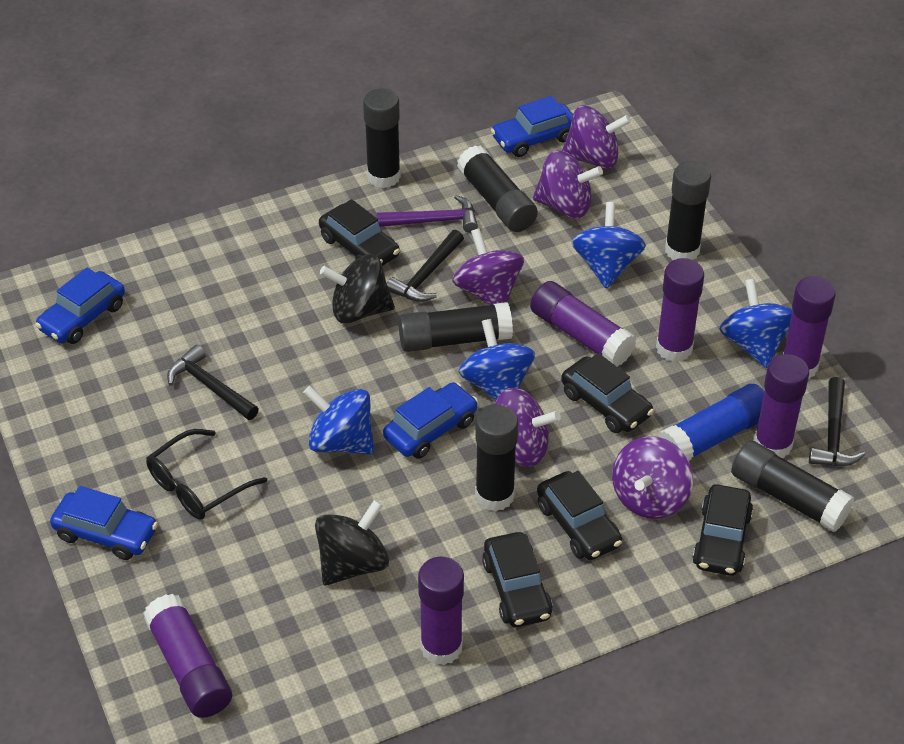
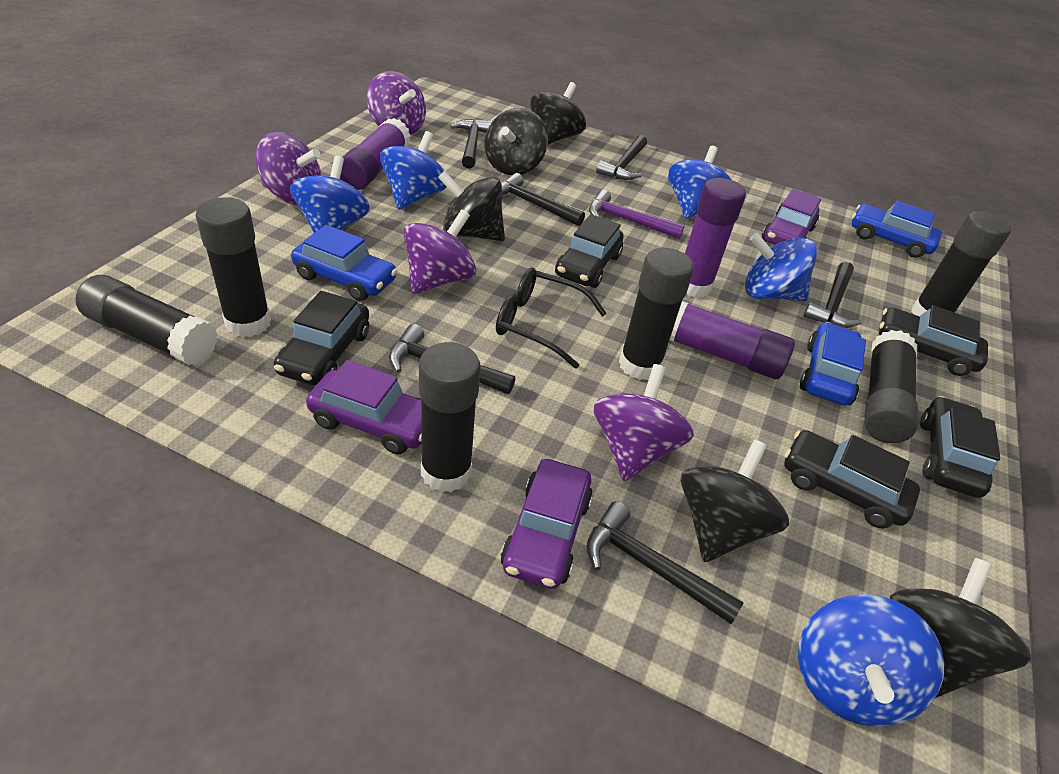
black hammer: 3 -> 6
black spinning top: 2 -> 5
blue car: 4 -> 3
blue glue stick: 1 -> 0
blue spinning top: 4 -> 5
purple car: 0 -> 3
purple glue stick: 6 -> 3
purple spinning top: 5 -> 4

